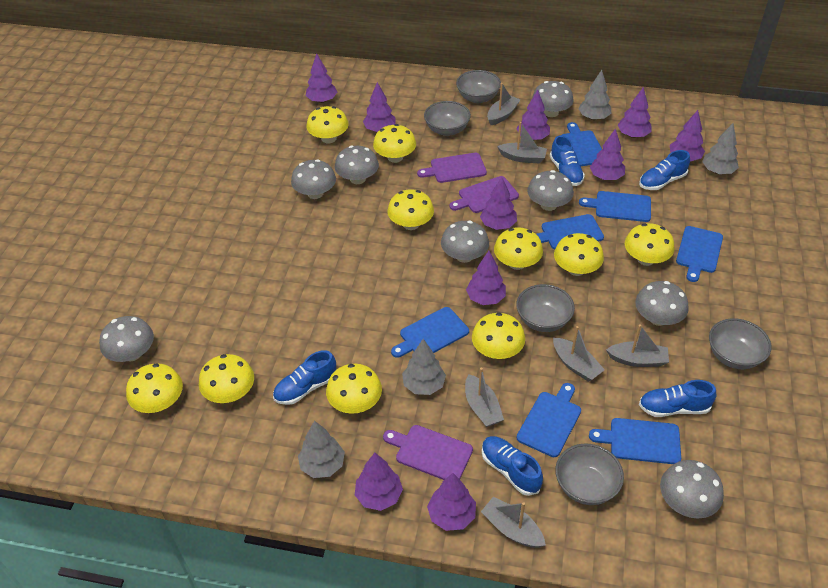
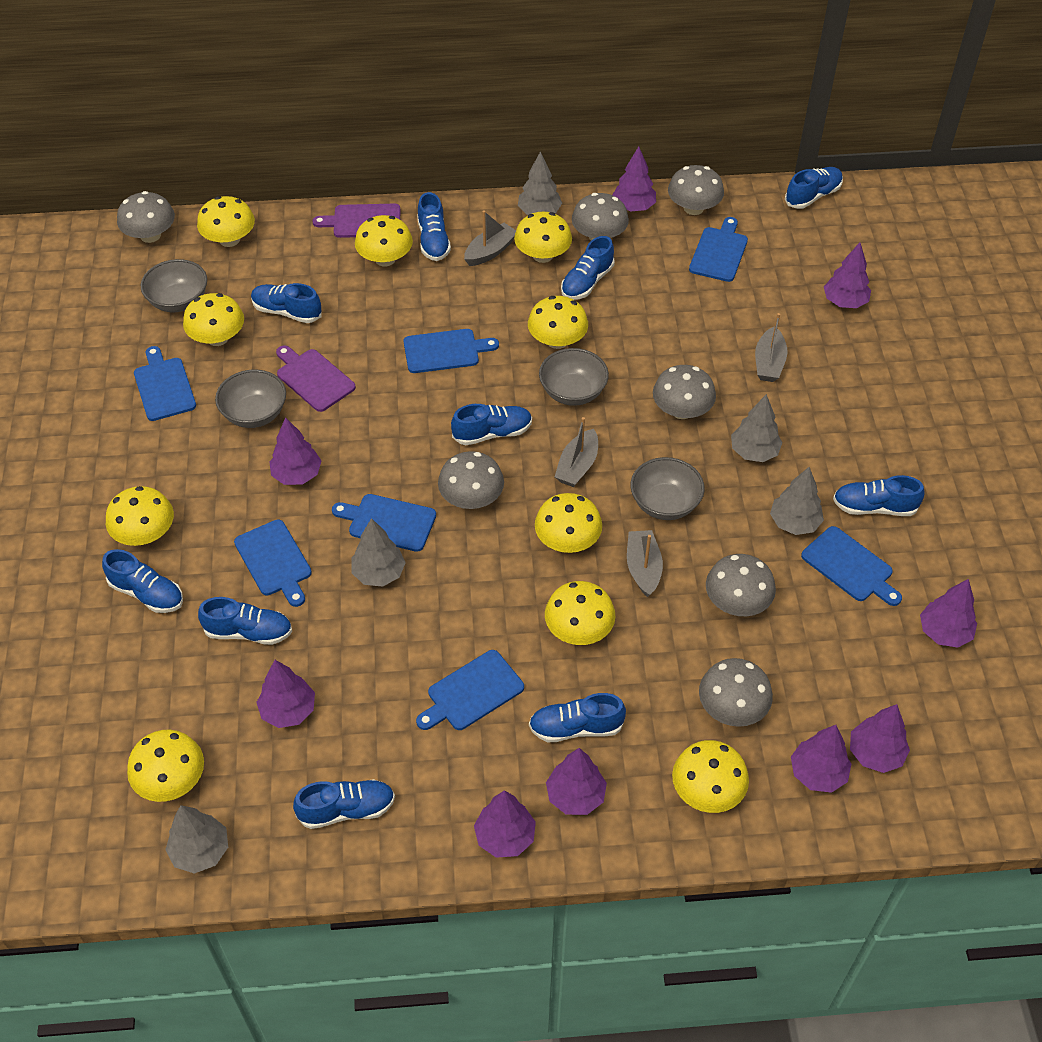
blue shoe: 5 -> 10
grey boat: 6 -> 4
grey bowl: 5 -> 4
grey mushroom: 8 -> 7
grey tree: 4 -> 5
purple cutting board: 3 -> 2
purple tree: 10 -> 9

